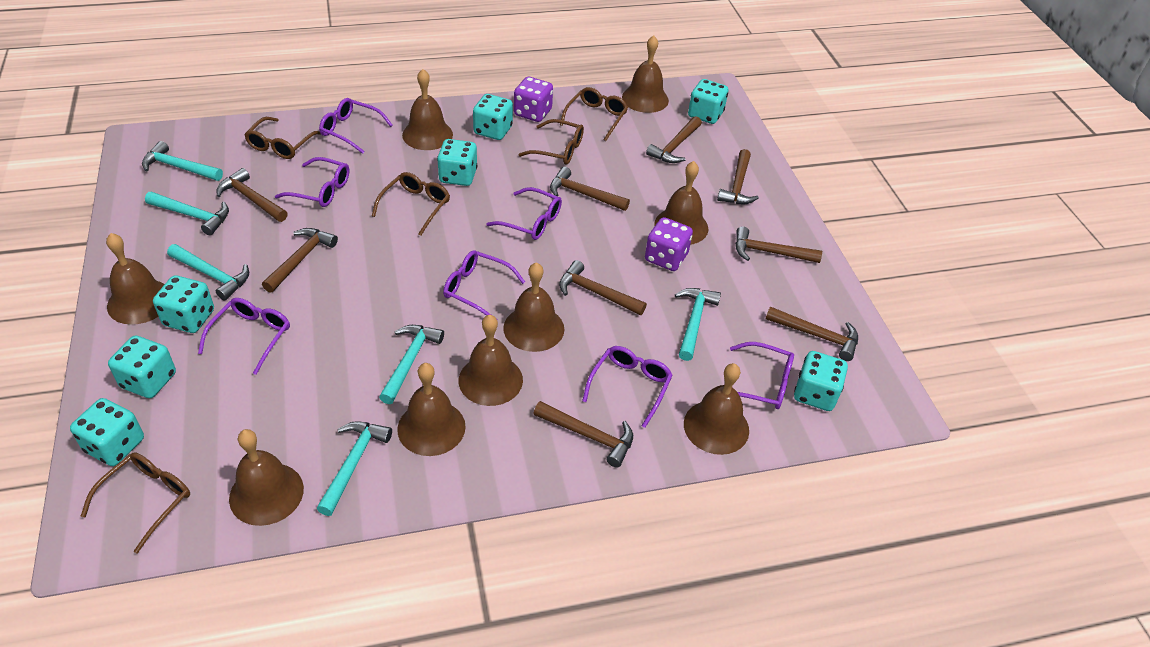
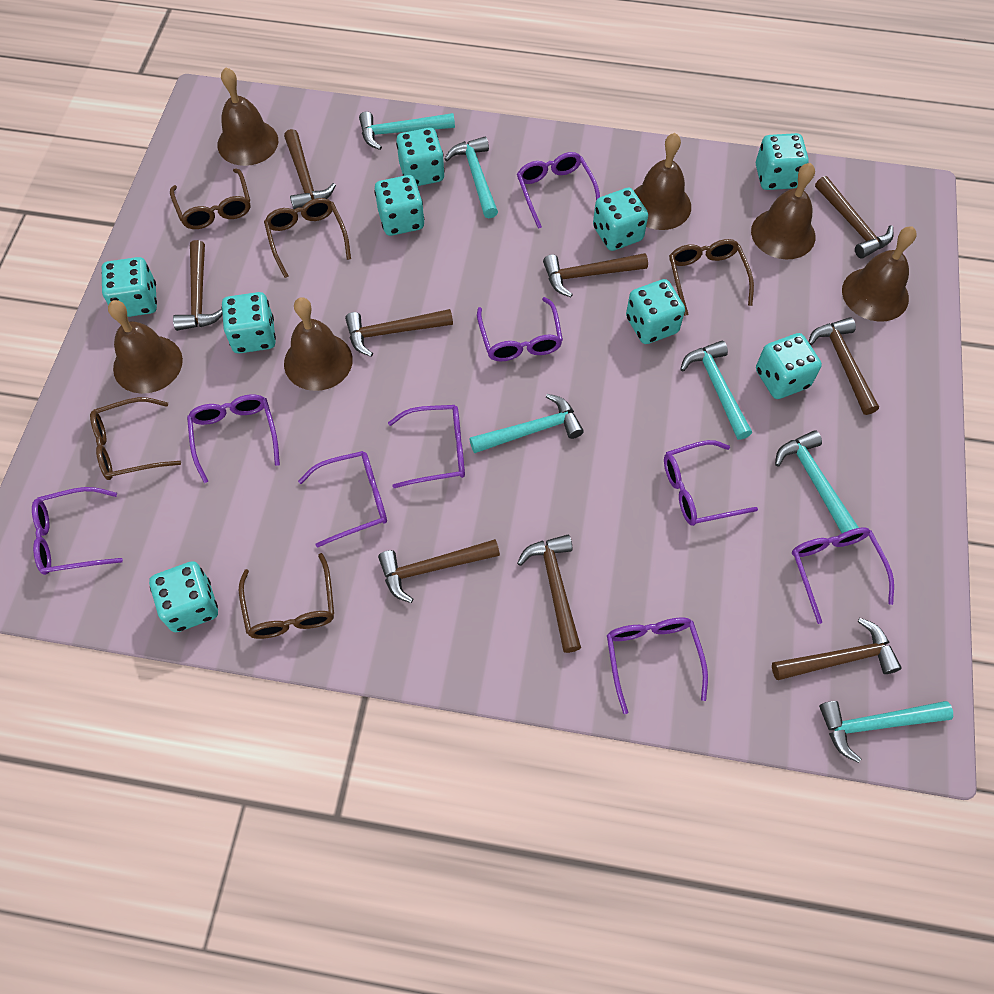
brown bell: 9 -> 6
purple dice: 2 -> 0
purple glasses: 7 -> 9
turquoise dice: 7 -> 9

